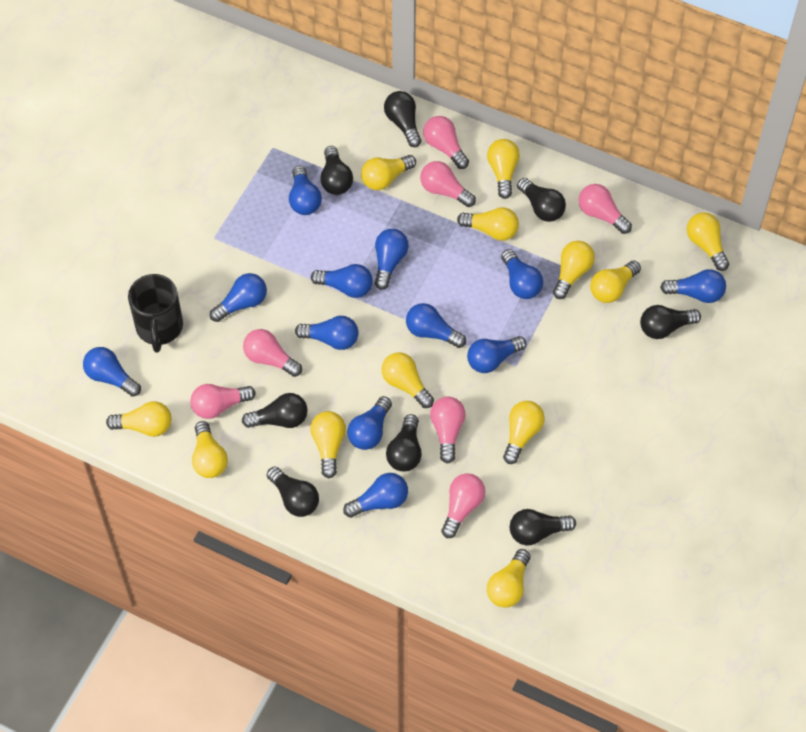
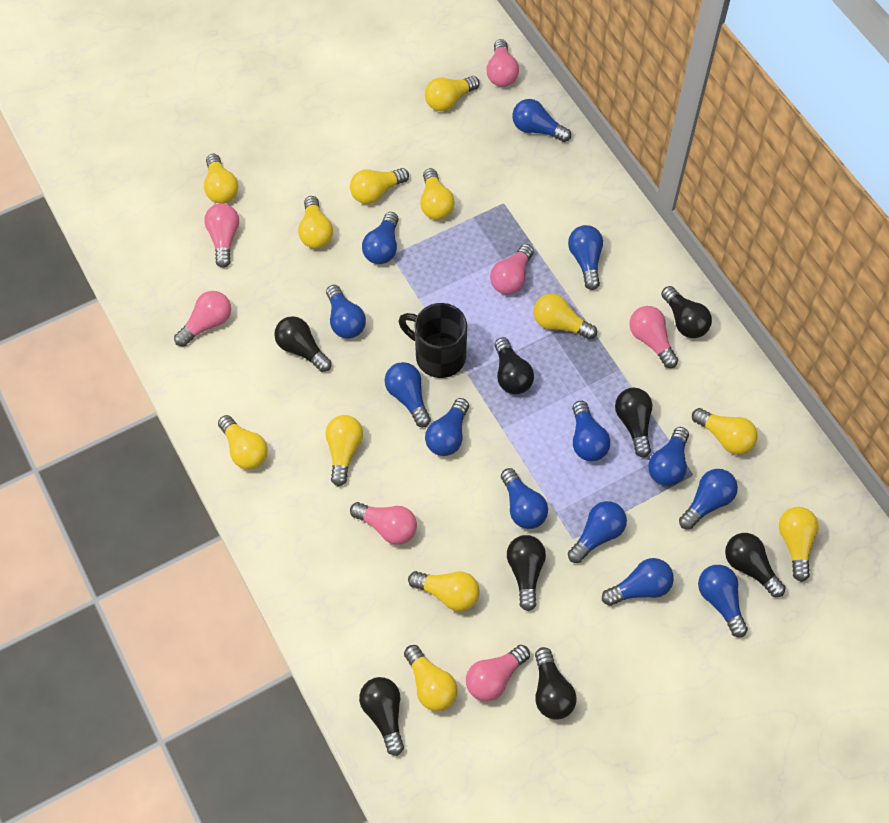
blue light bulb: 12 -> 13

